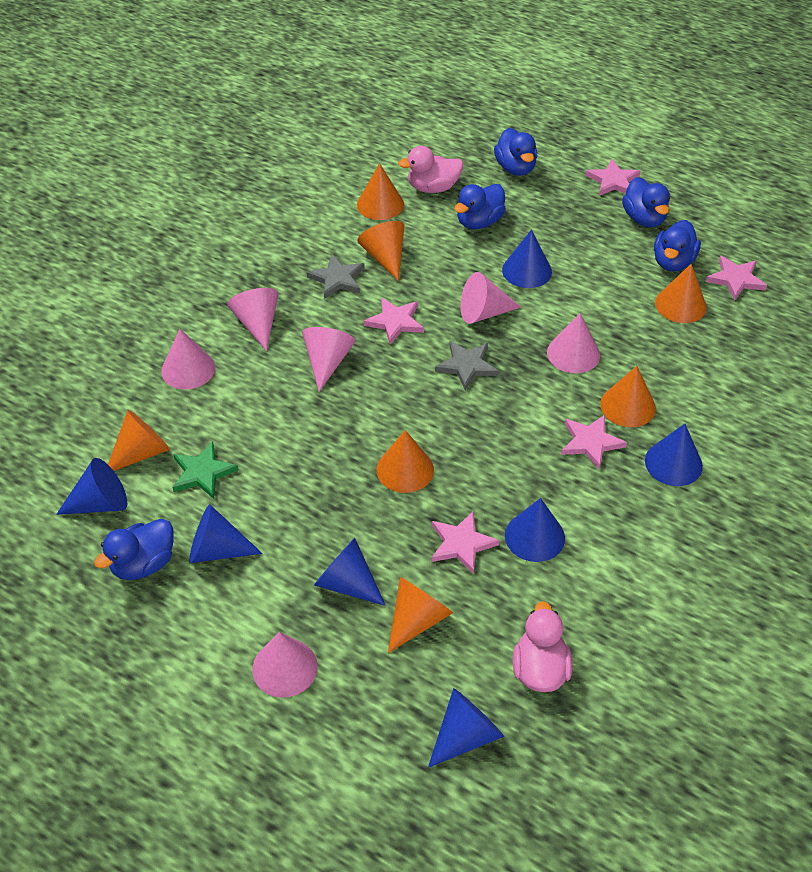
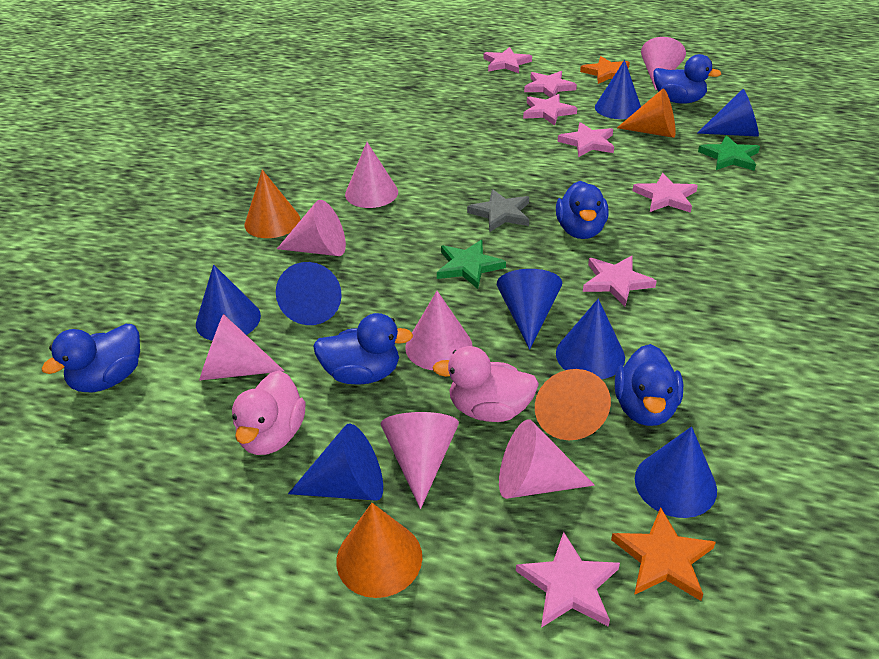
blue cone: 7 -> 8
green star: 1 -> 2
grey star: 2 -> 1
orange cone: 7 -> 4
orange star: 0 -> 2
pink cone: 6 -> 7
pink star: 5 -> 7

